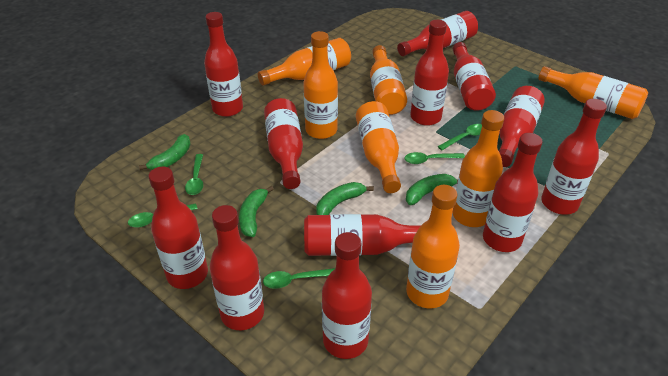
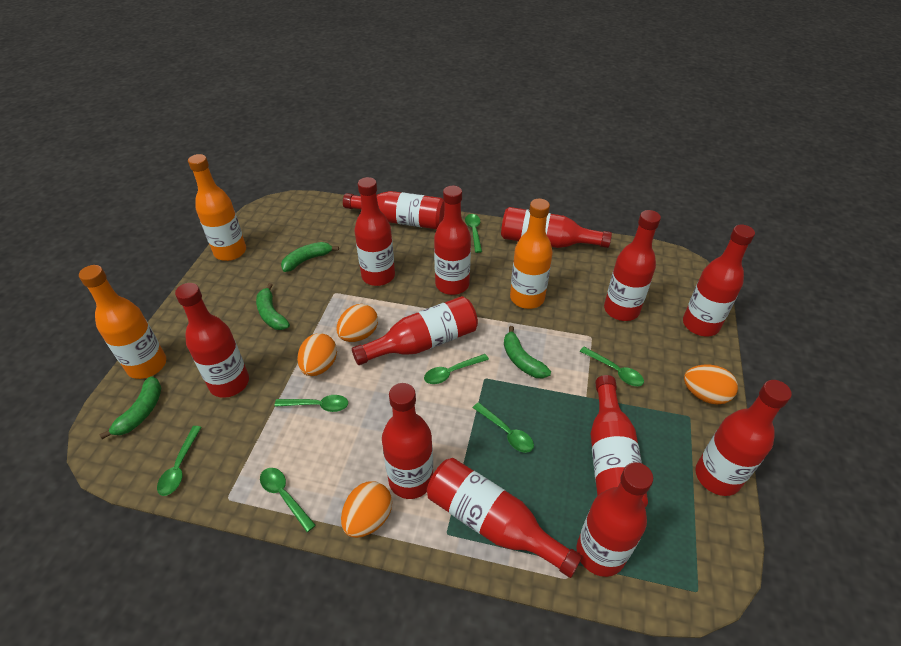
green spoon: 5 -> 7
orange bottle: 7 -> 3
orange egg: 0 -> 4
red bottle: 12 -> 13

